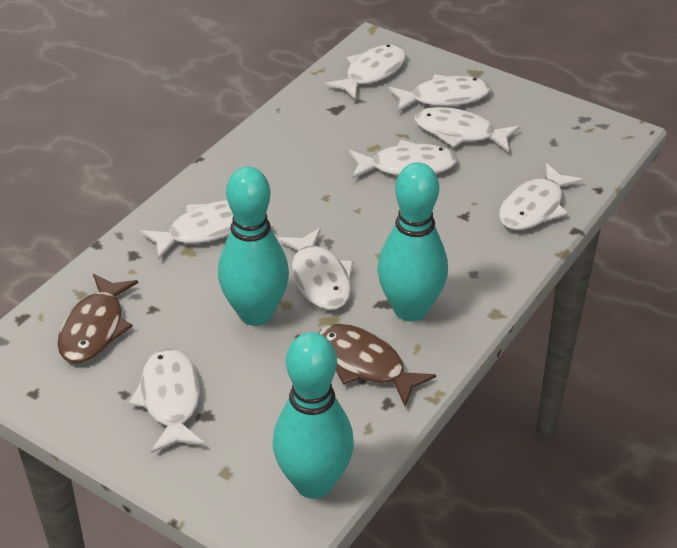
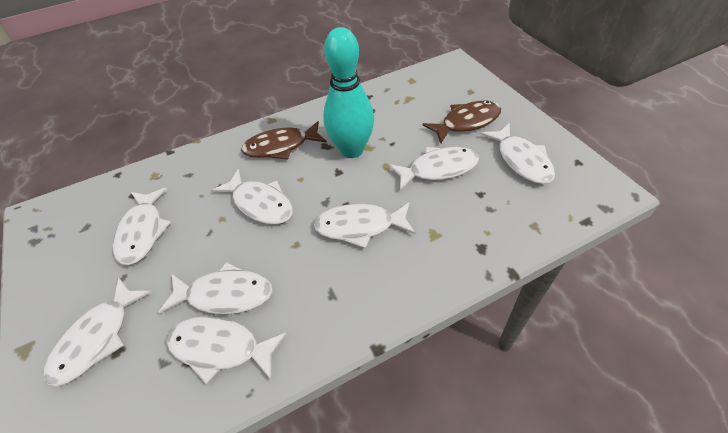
turquoise bowling pin: 3 -> 1

